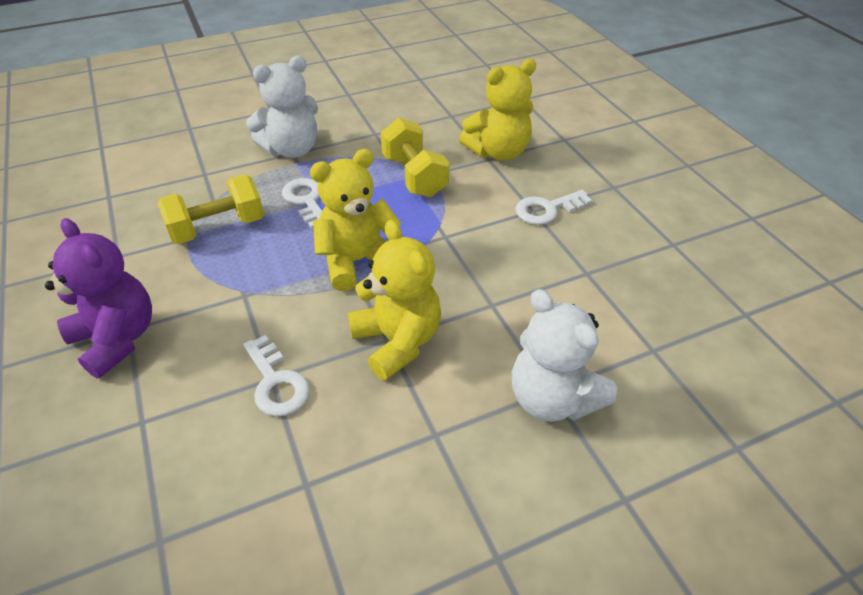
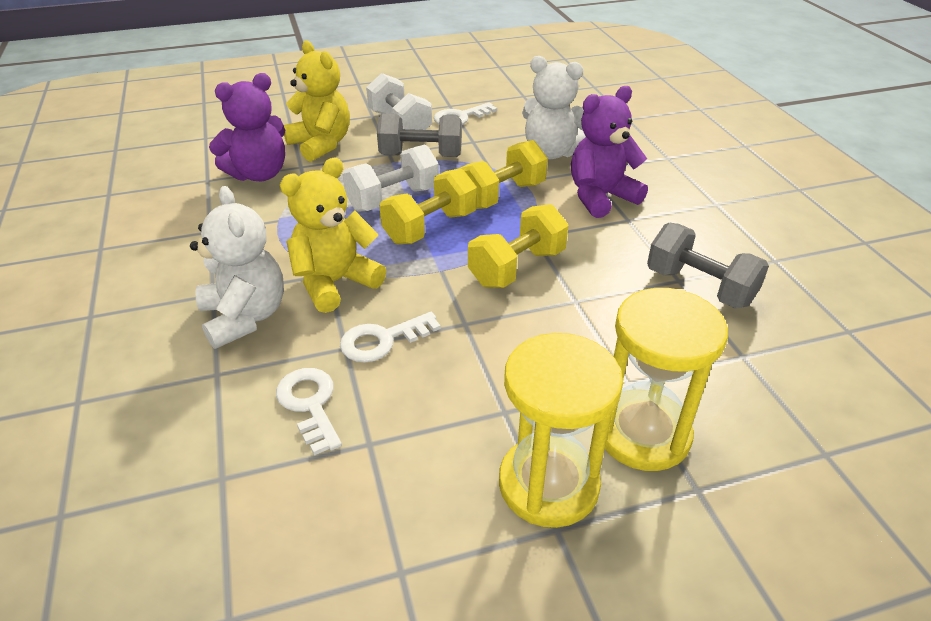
grey dumbbell: 0 -> 2
purple teddy bear: 1 -> 2
white dumbbell: 0 -> 2
yellow dumbbell: 2 -> 3
yellow hourglass: 0 -> 2
yellow teddy bear: 3 -> 2

